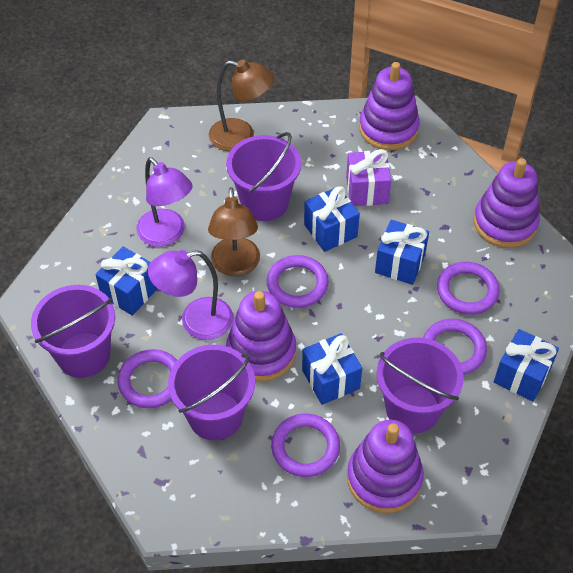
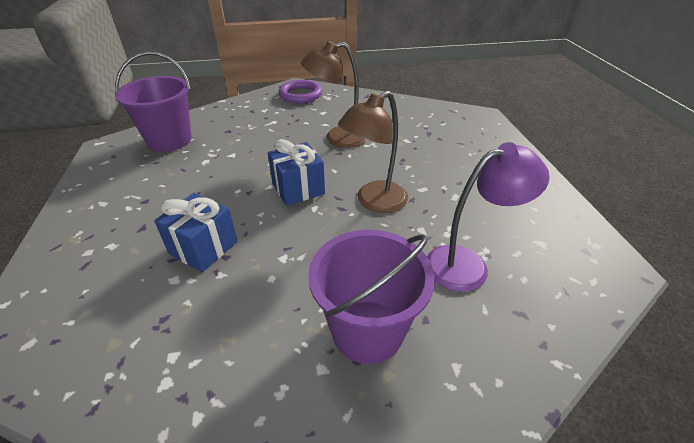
blue gift: 5 -> 2
purple bucket: 4 -> 2
purple gift: 1 -> 0
purple lamp: 2 -> 1
purple ring: 5 -> 1
purple stacking toy: 4 -> 0

